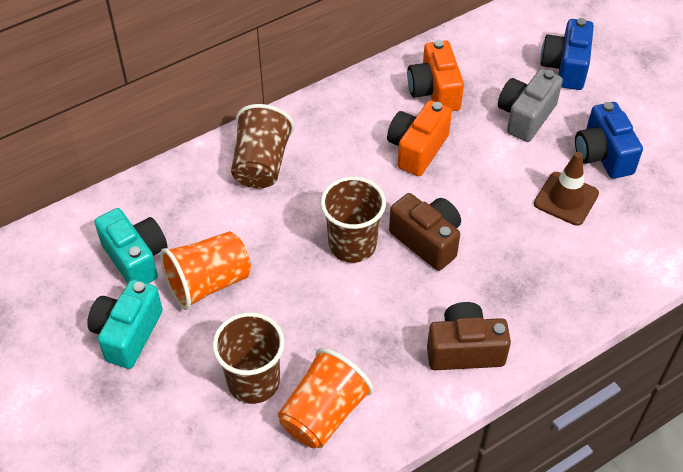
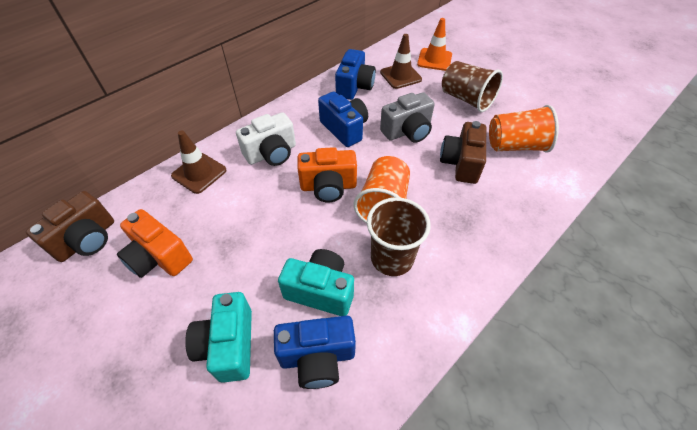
blue camera: 2 -> 3
brown cup: 3 -> 2
brown traffic cone: 1 -> 2
orange traffic cone: 0 -> 1
white camera: 0 -> 1

